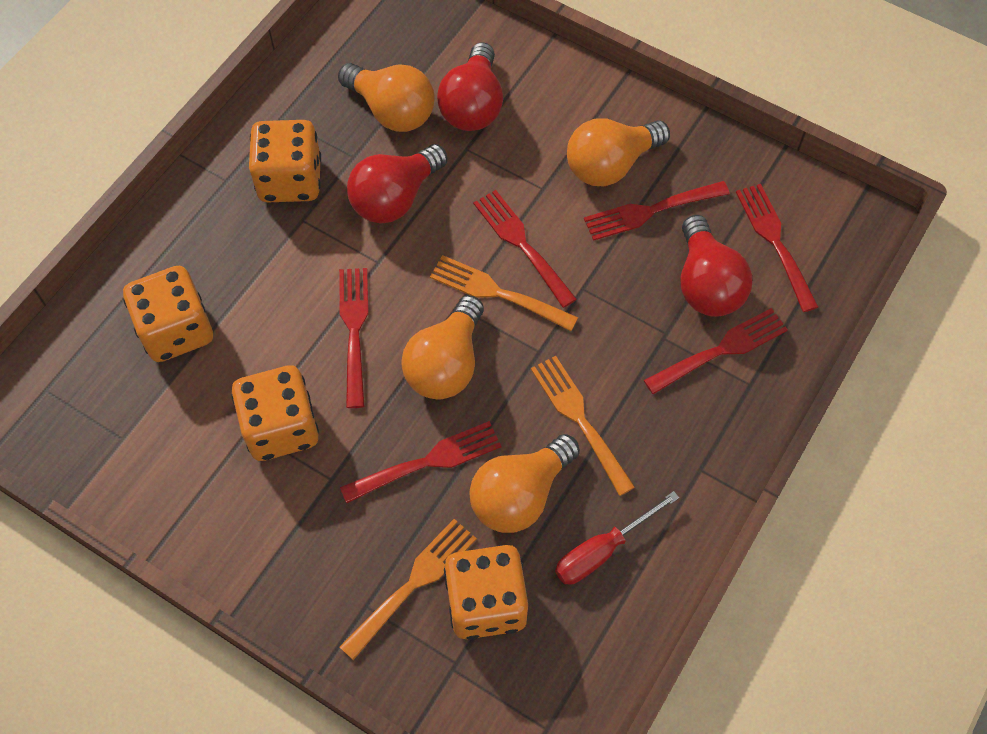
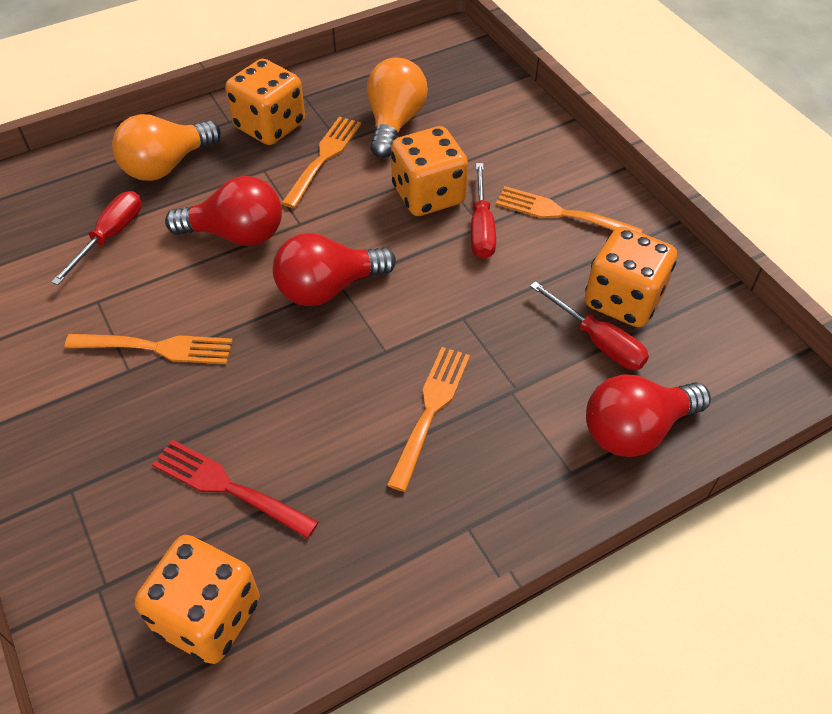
orange fork: 3 -> 4
orange light bulb: 4 -> 2
red fork: 6 -> 1
red screwdriver: 1 -> 3

